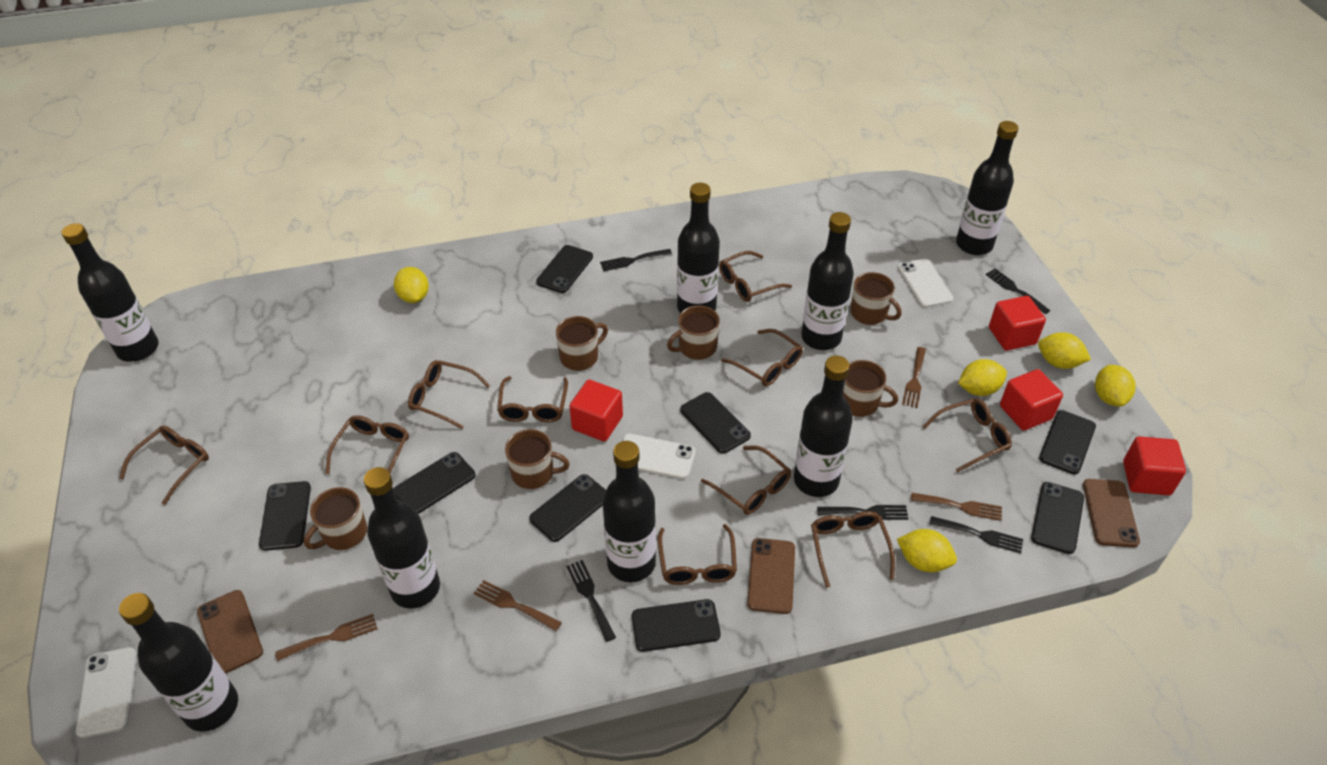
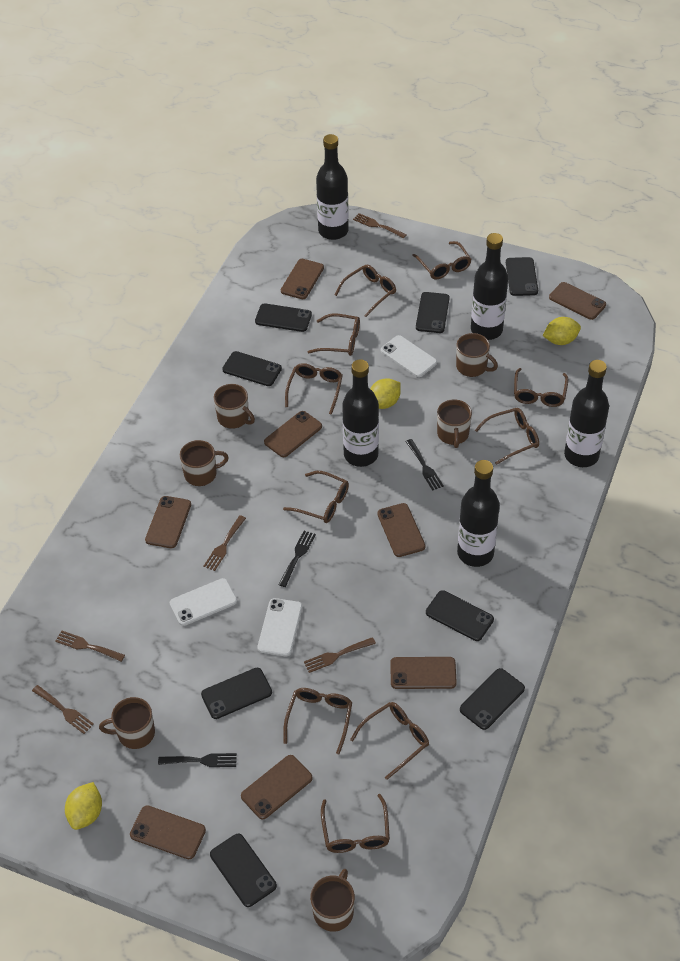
black bottle: 8 -> 5
black fork: 5 -> 3
brown fork: 4 -> 5
brown phone: 3 -> 8
red cube: 4 -> 0
yellow lemon: 5 -> 3

